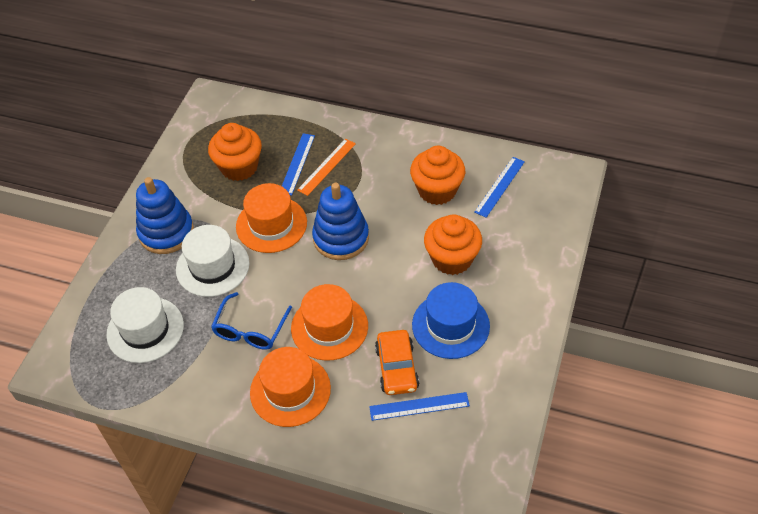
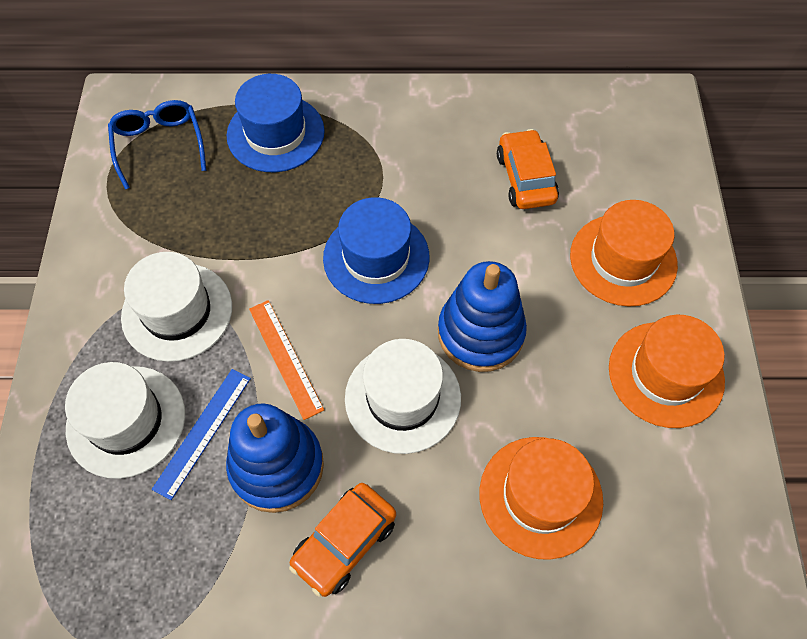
blue hat: 1 -> 2
blue ruler: 3 -> 1
orange car: 1 -> 2
orange cupcake: 3 -> 0
white hat: 2 -> 3

